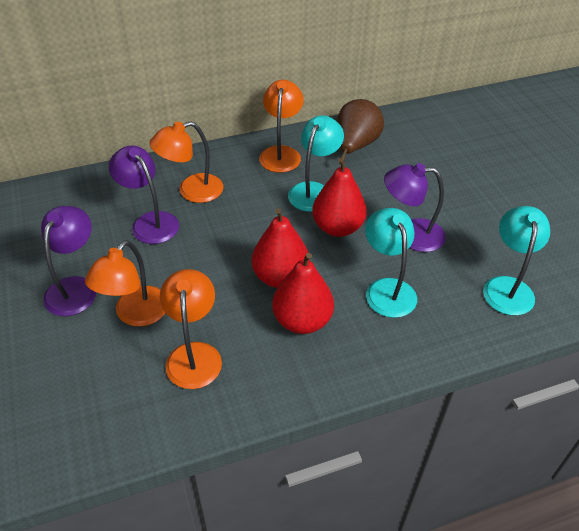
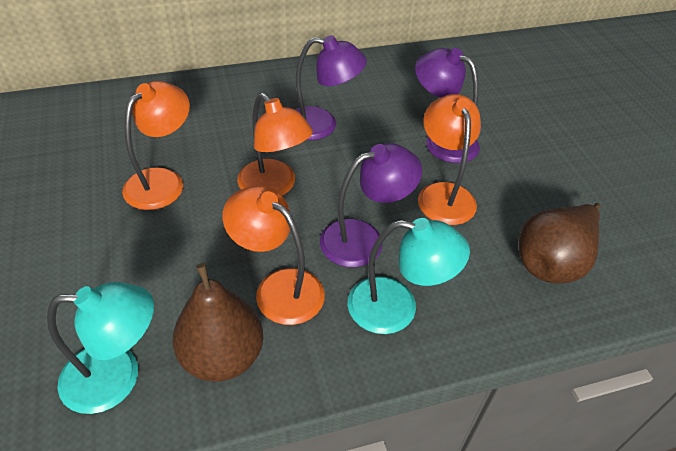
brown pear: 1 -> 2
red pear: 3 -> 0
turquoise lamp: 3 -> 2

